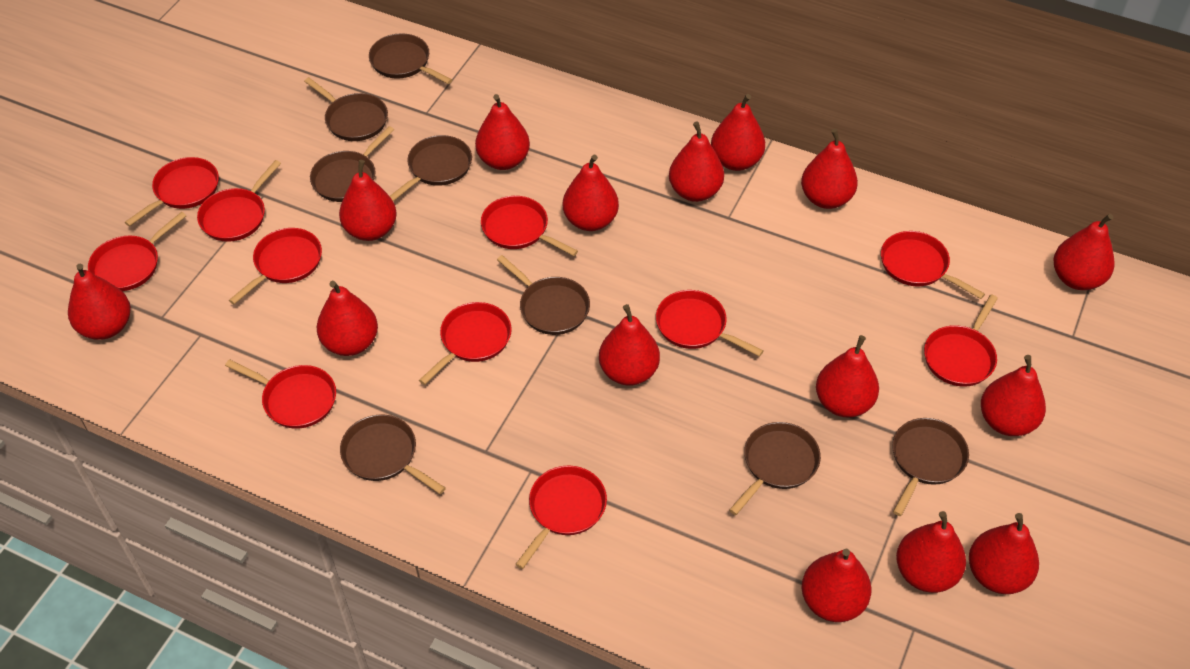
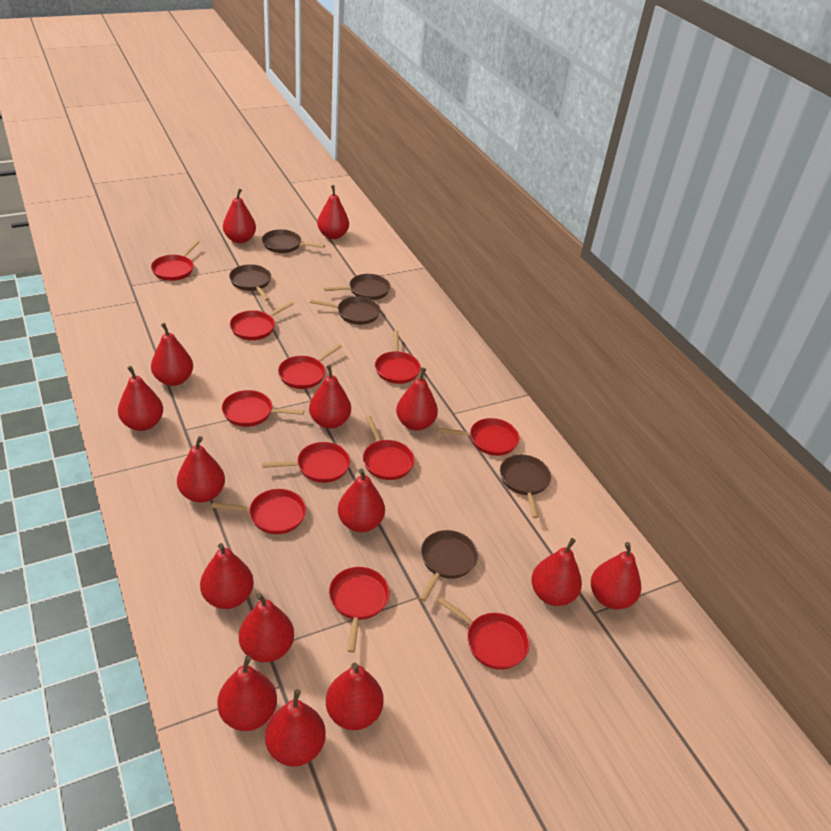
brown pan: 8 -> 6

